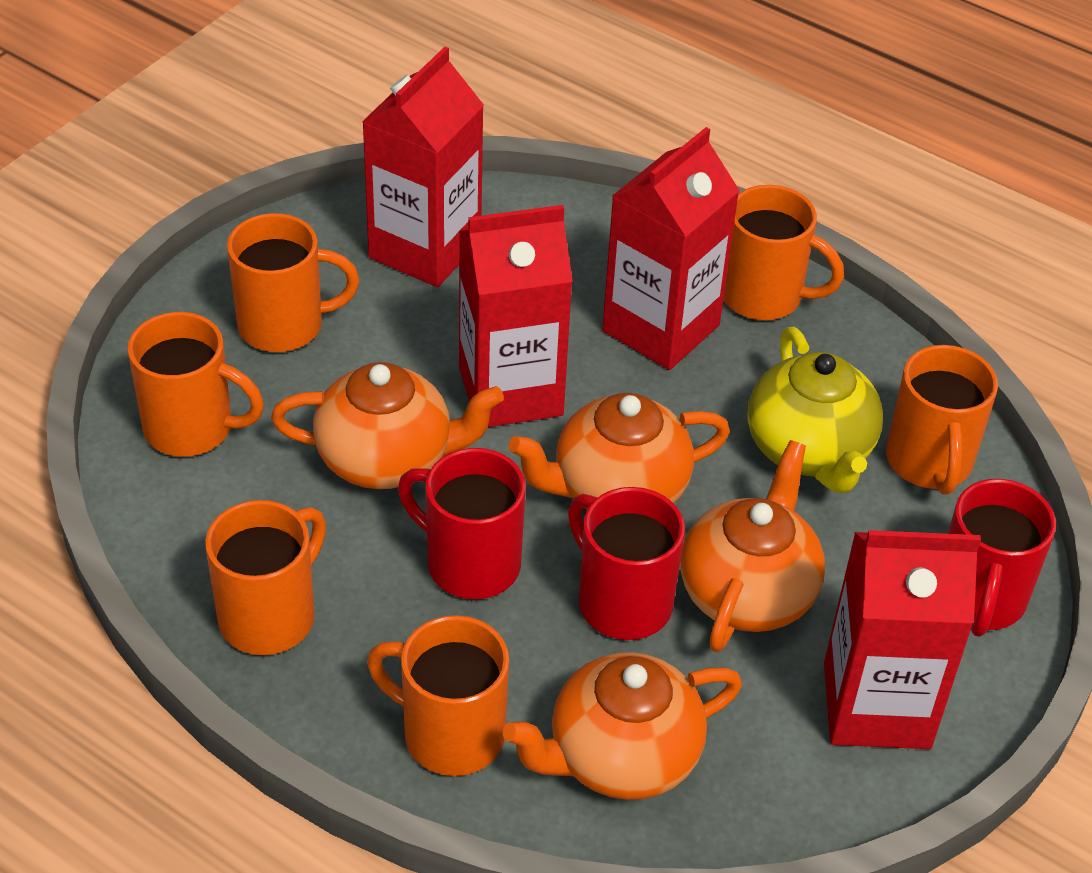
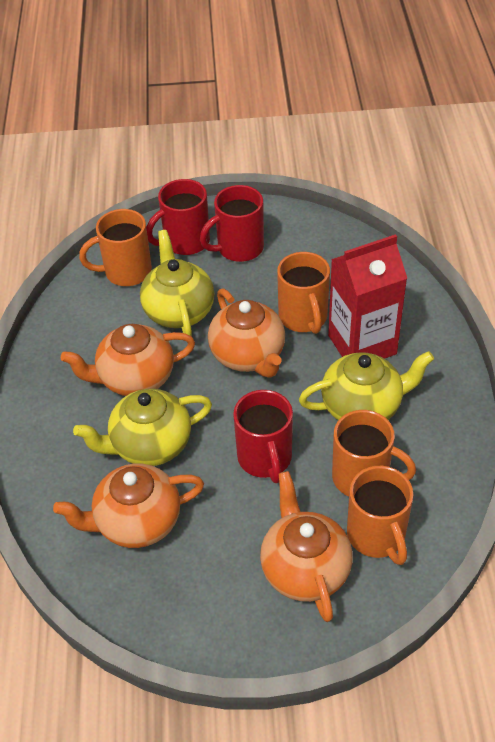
orange mug: 6 -> 4
red carton: 4 -> 1
yellow teapot: 1 -> 3

